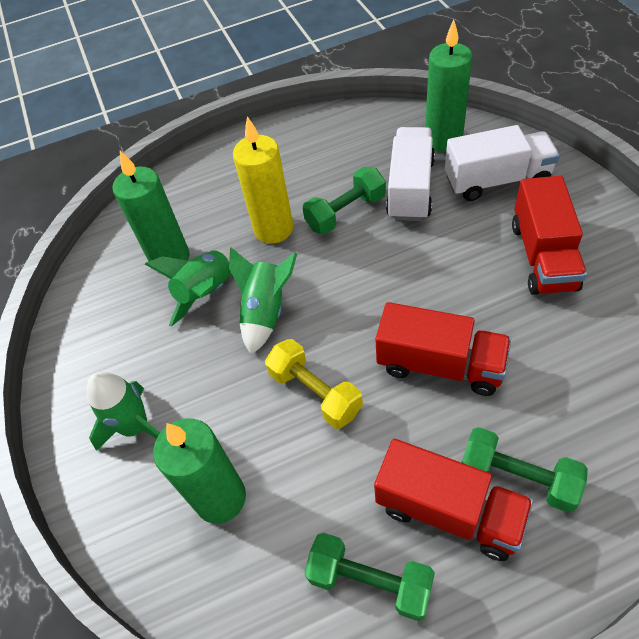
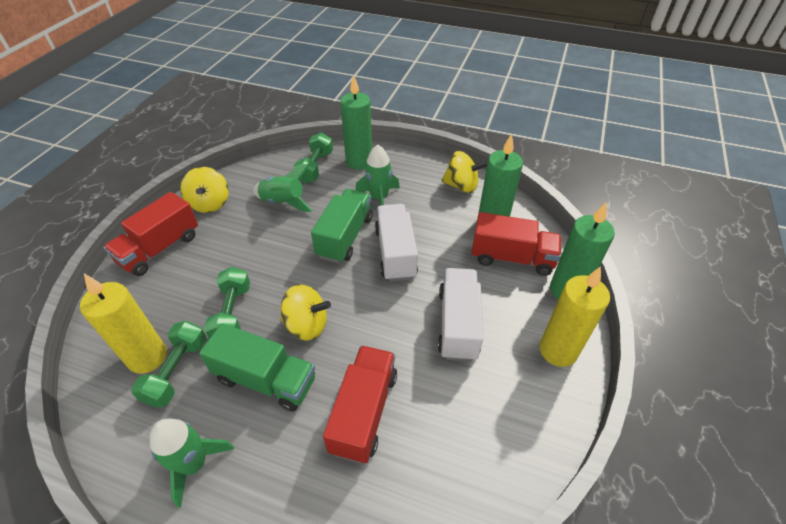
green truck: 0 -> 2
yellow candle: 1 -> 2
yellow dumbbell: 1 -> 0
yellow spinning top: 0 -> 3

